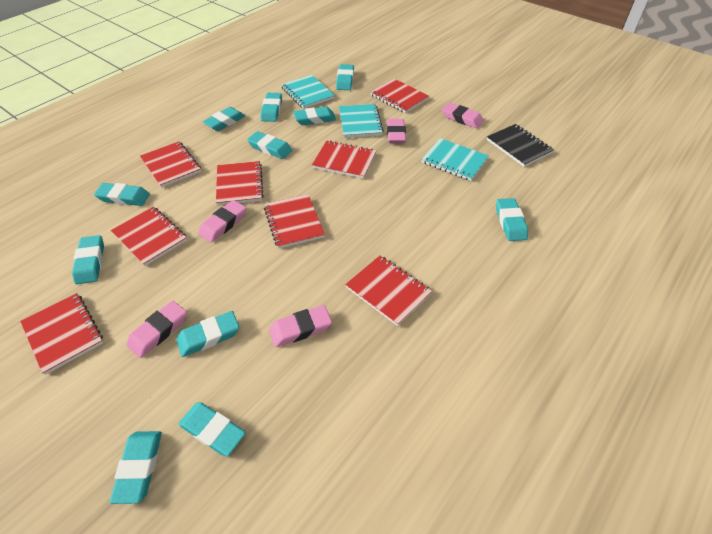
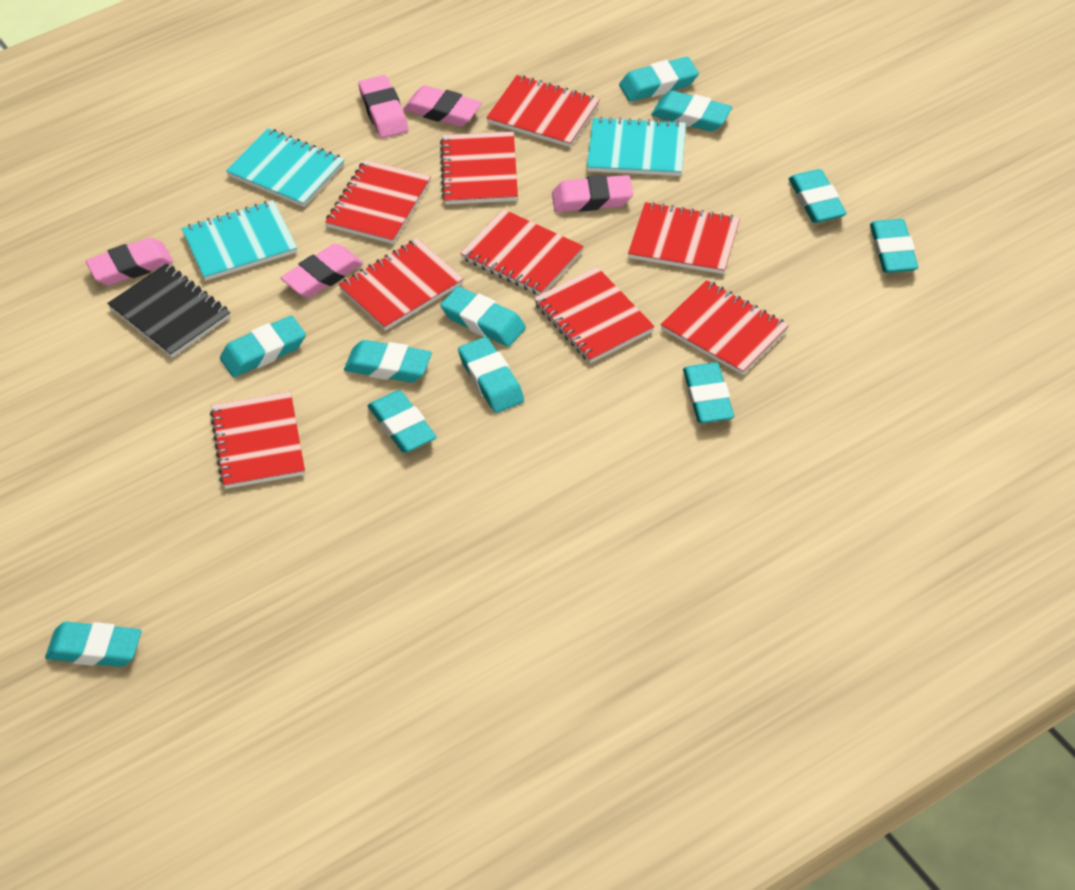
red notebook: 8 -> 9

